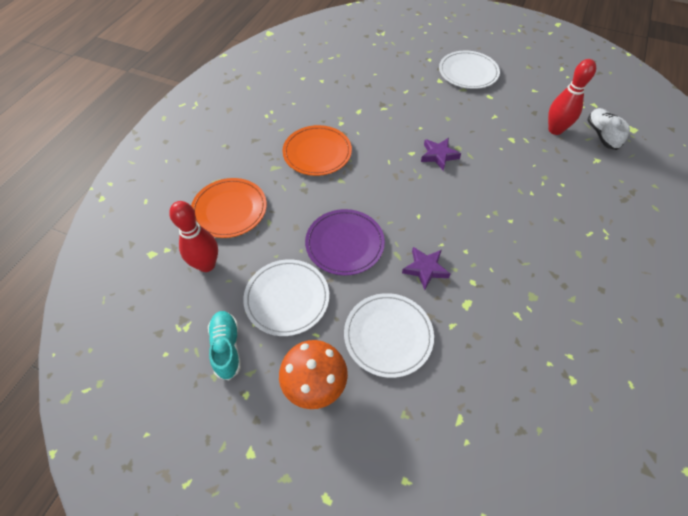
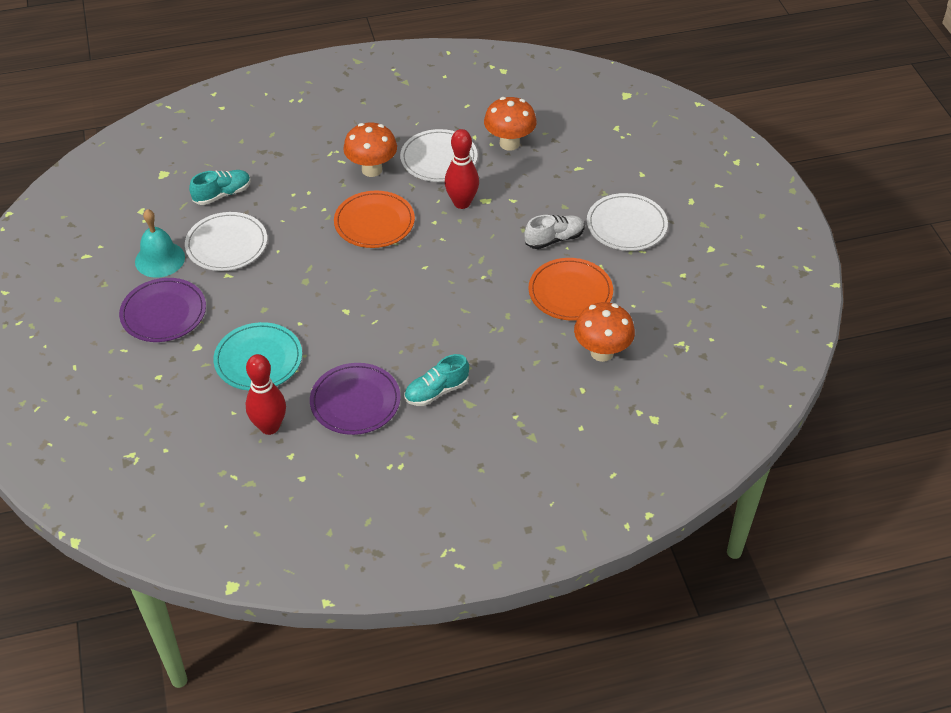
orange mushroom: 1 -> 3
purple plate: 1 -> 2
purple star: 2 -> 0
turquoise bell: 0 -> 1
turquoise plate: 0 -> 1
turquoise shoe: 1 -> 2

